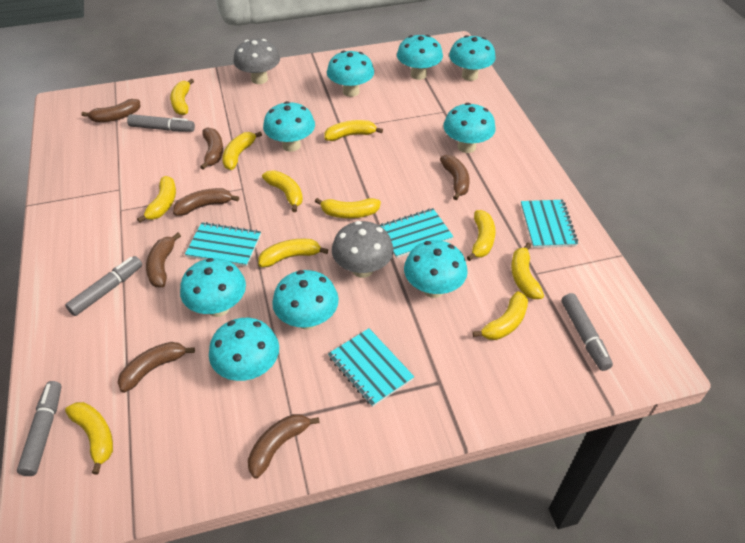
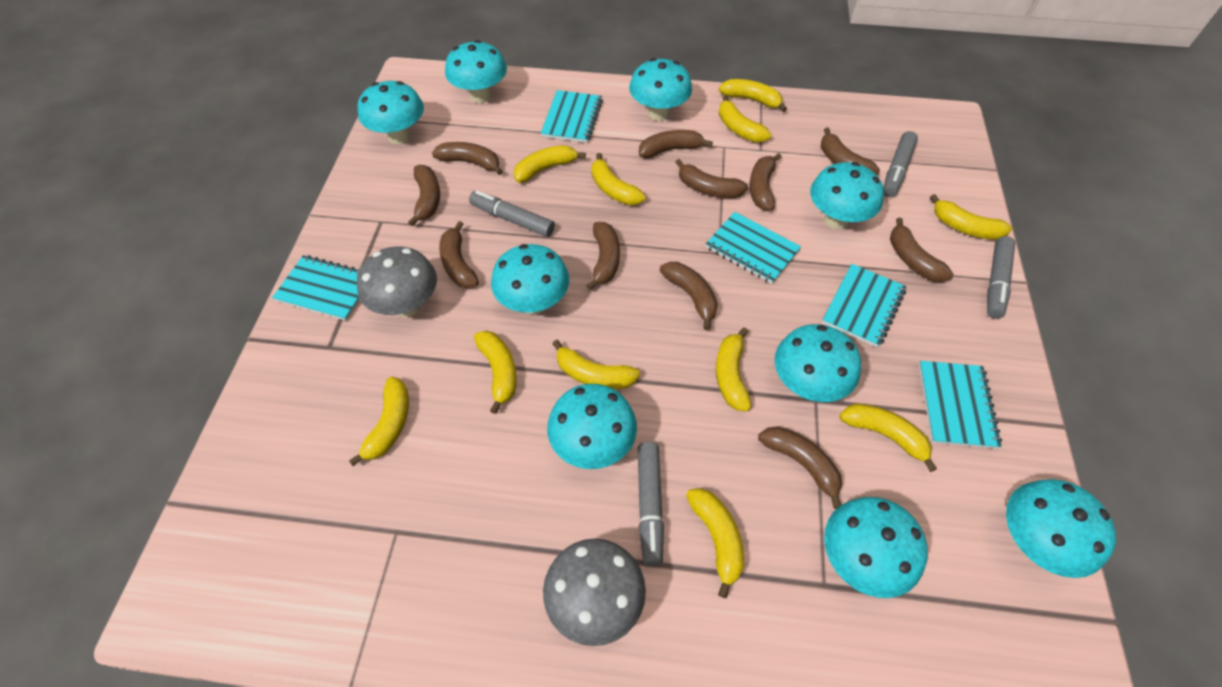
brown banana: 7 -> 11
turquoise notebook: 4 -> 5

